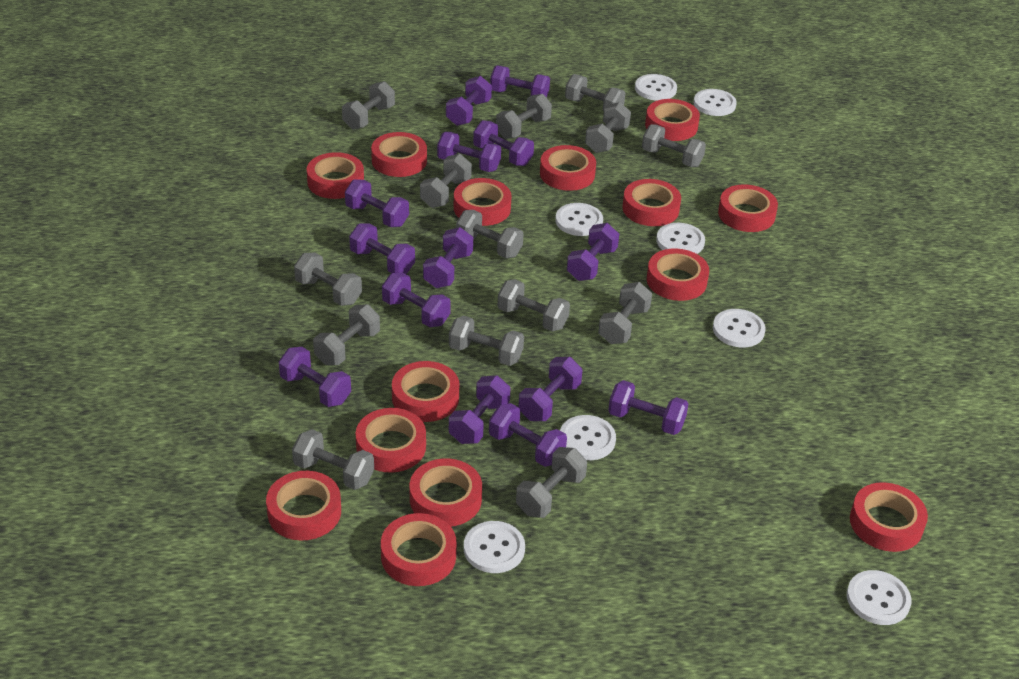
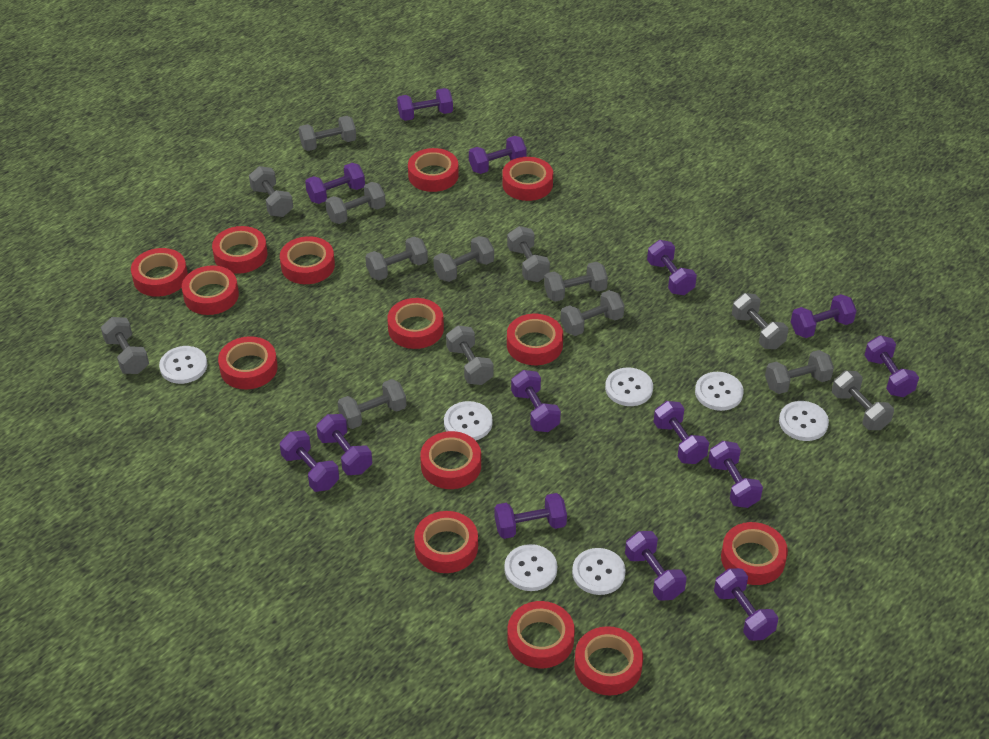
white button: 8 -> 7

